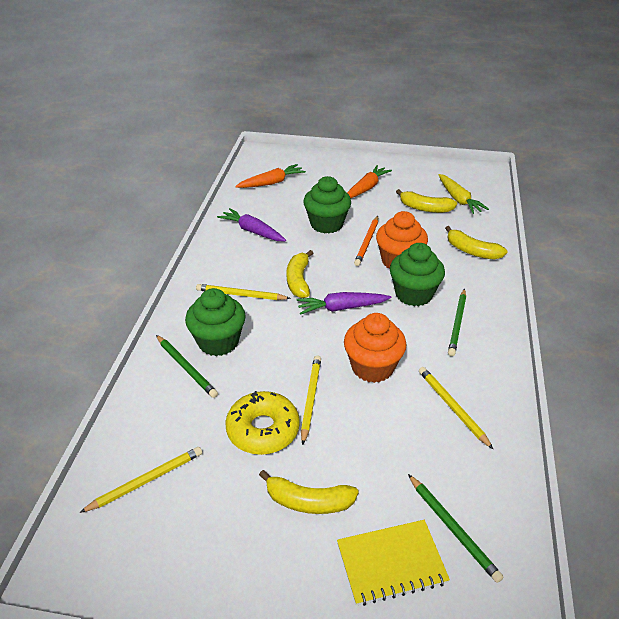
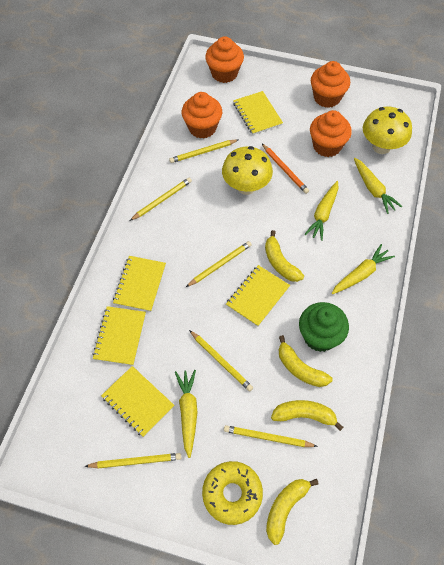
green cupcake: 3 -> 1
green pencil: 3 -> 0
orange carrot: 2 -> 0
orange cupcake: 2 -> 4
purple carrot: 2 -> 0
yellow carrot: 1 -> 4
yellow mushroom: 0 -> 2
yellow notebook: 1 -> 5
yellow pencil: 4 -> 6

